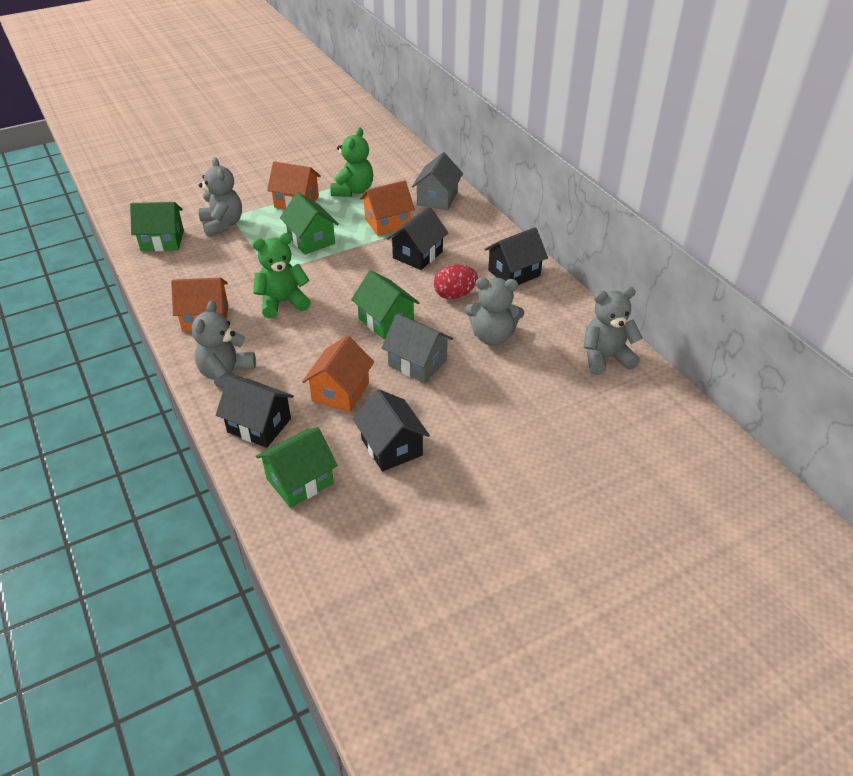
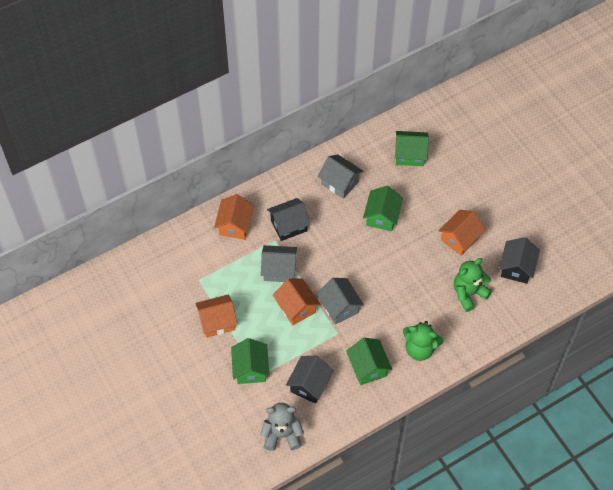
black house: 4 -> 3
grey house: 2 -> 3
grey teddy bear: 4 -> 1
red egg: 1 -> 0

